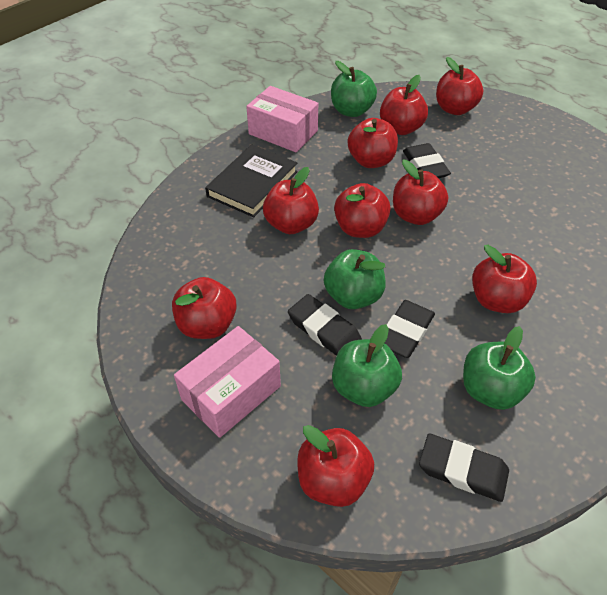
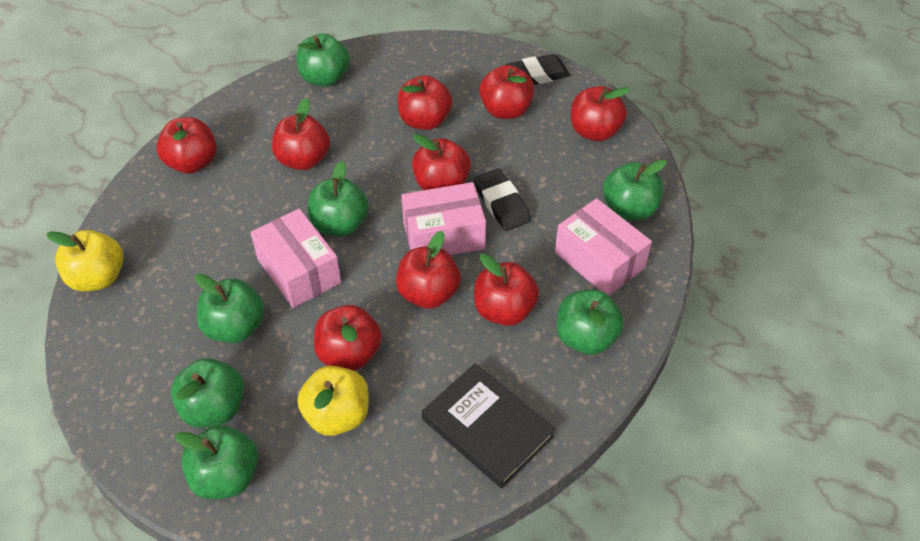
black eraser: 4 -> 2
green apple: 4 -> 7
pink box: 2 -> 3
yellow apple: 0 -> 2

